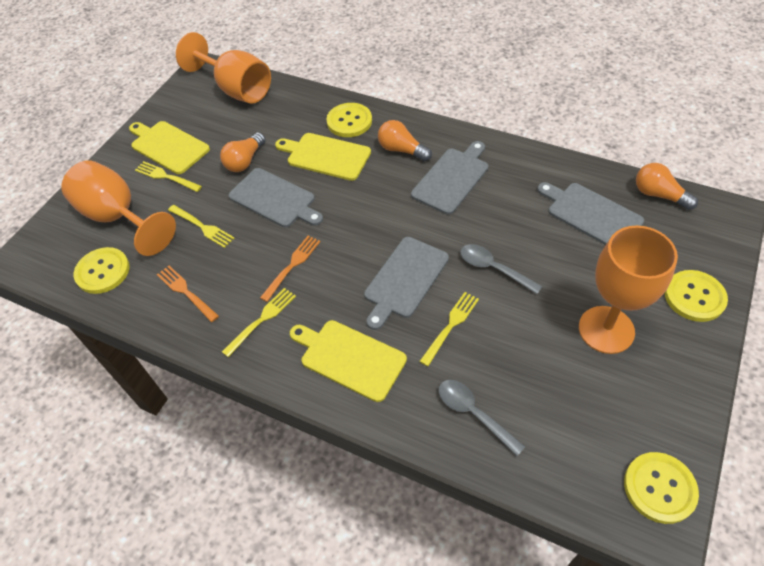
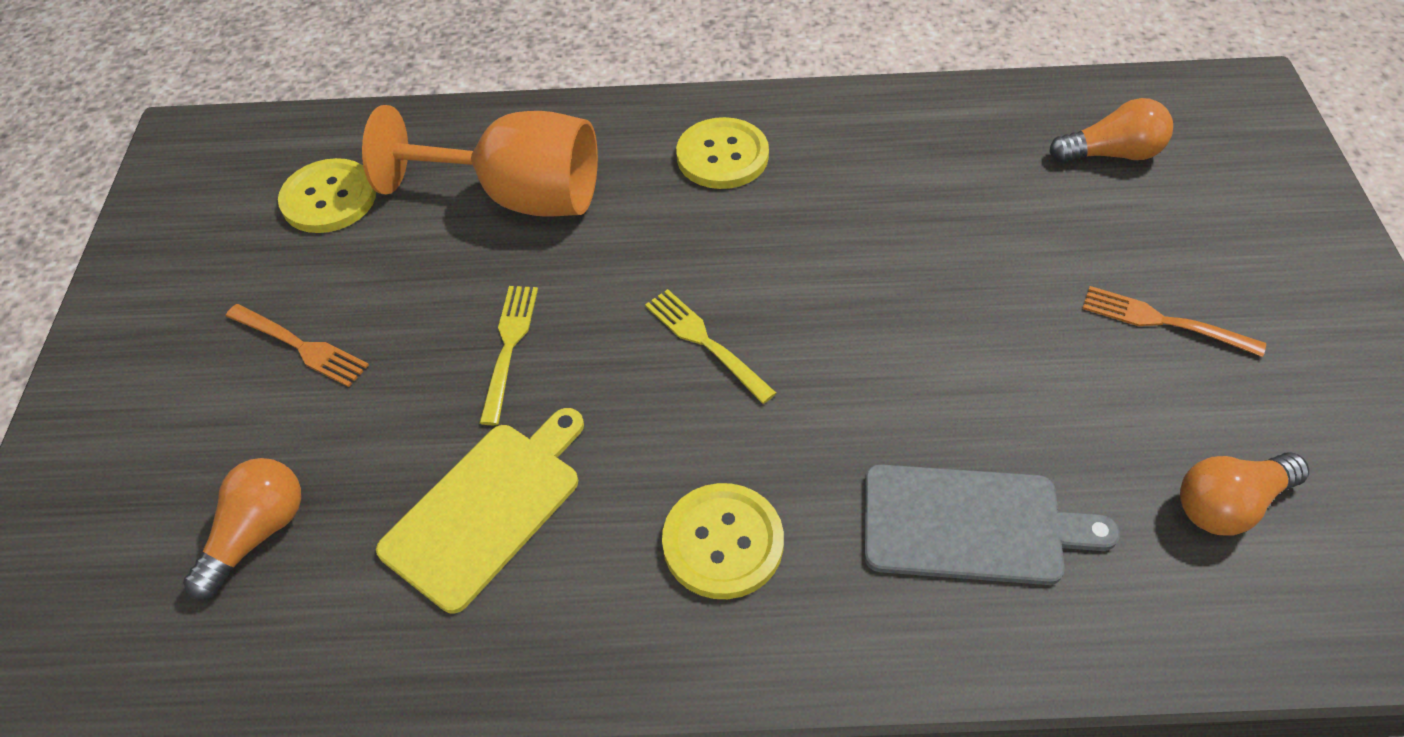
grey cutting board: 4 -> 1
grey spoon: 2 -> 0
orange goblet: 3 -> 1
yellow button: 4 -> 3
yellow cutting board: 3 -> 1
yellow fork: 4 -> 2

